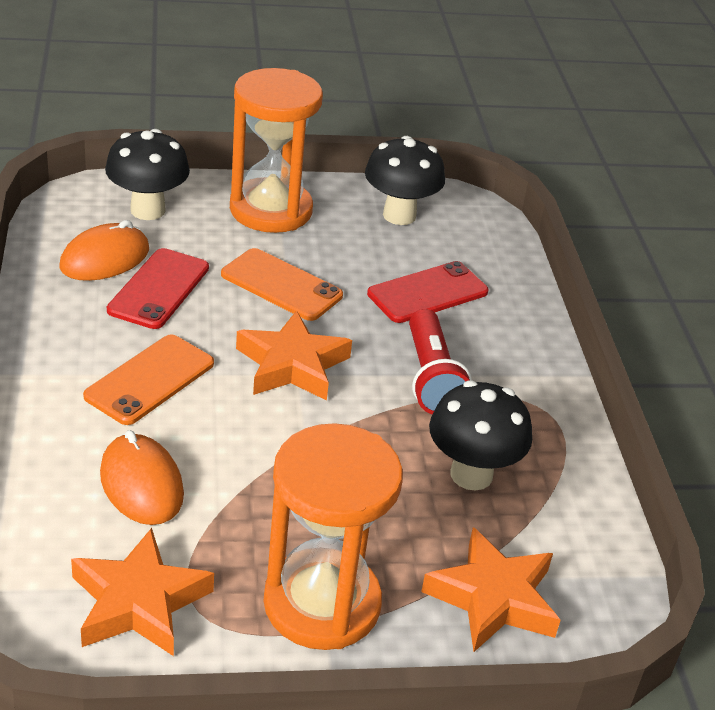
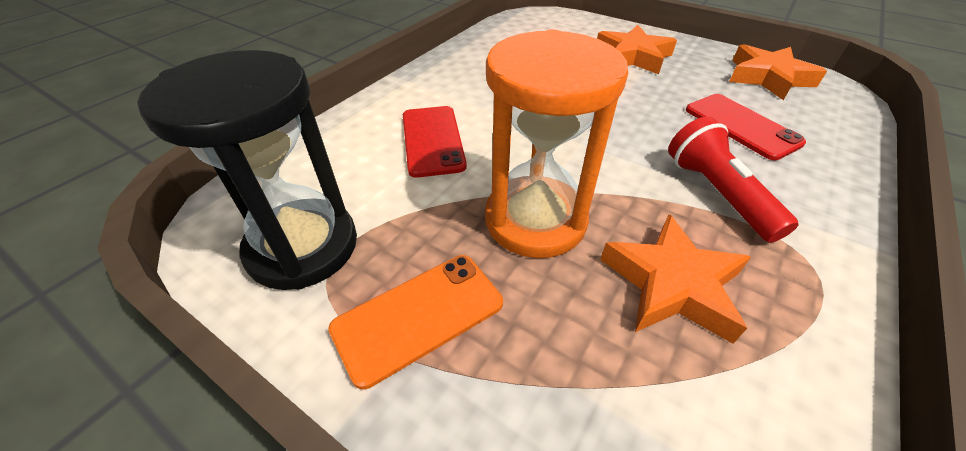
black hourglass: 0 -> 1
black mushroom: 3 -> 0
orange hourglass: 2 -> 1
orange mouse: 2 -> 0
orange phone: 2 -> 1

